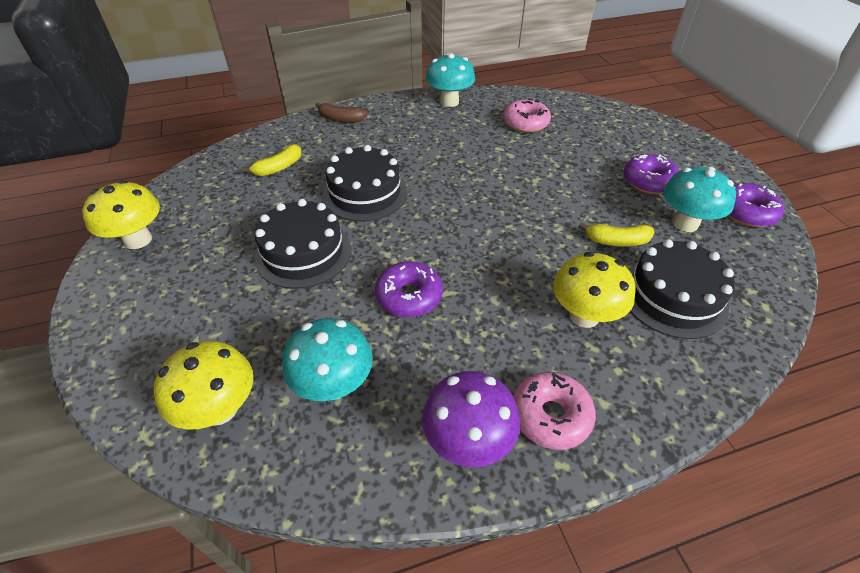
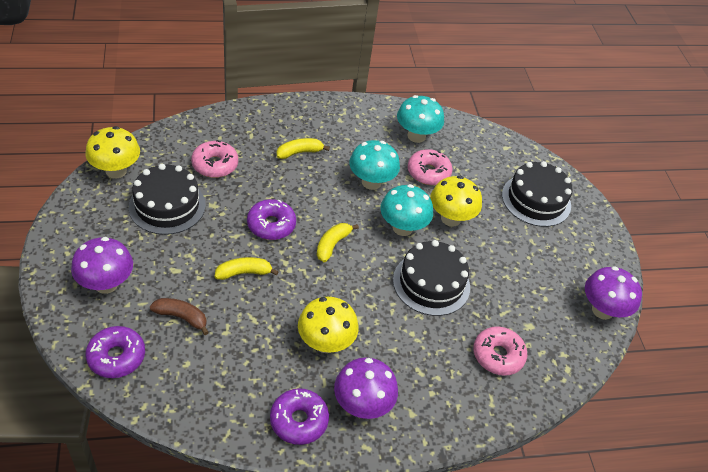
pink donut: 2 -> 3
purple mushroom: 1 -> 3
yellow banana: 2 -> 3

